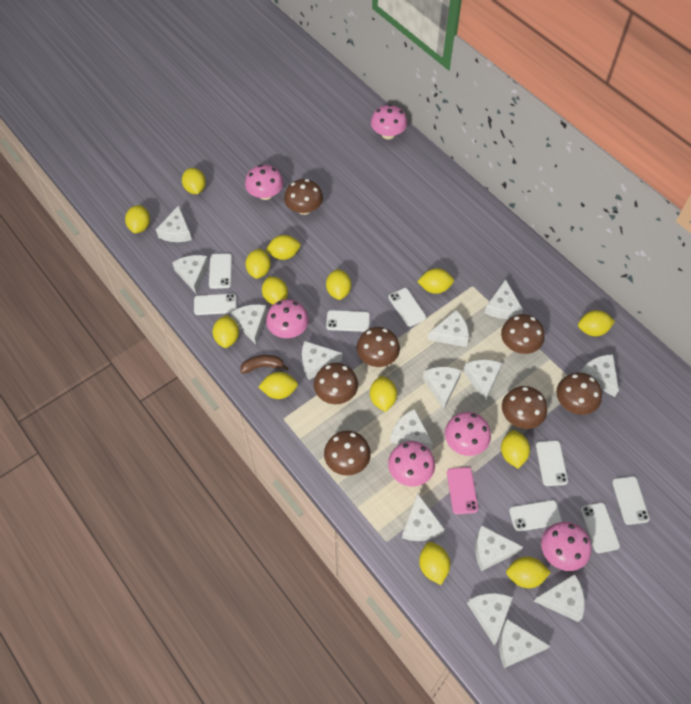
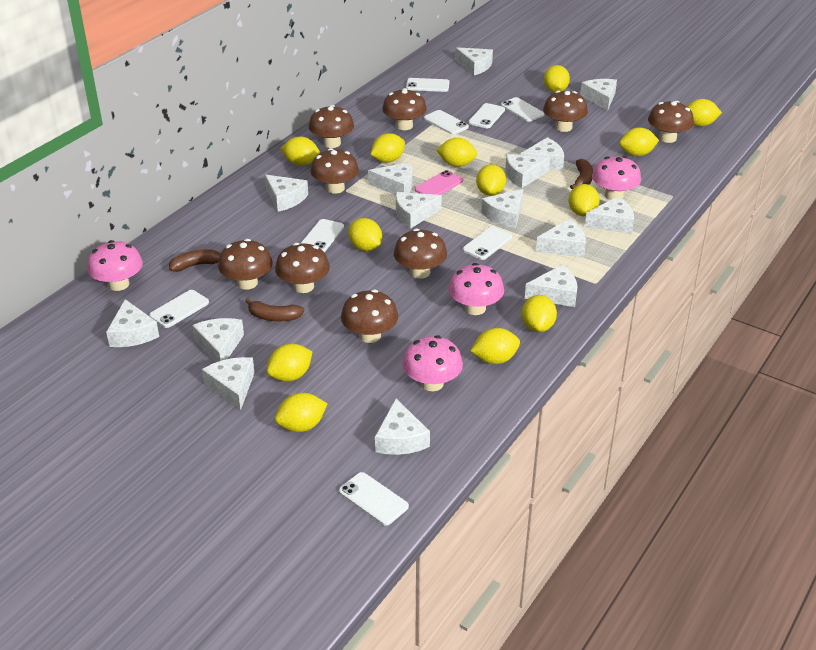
brown banana: 1 -> 3
brown mushroom: 7 -> 9
pink mushroom: 6 -> 4
yellow lemon: 14 -> 13

